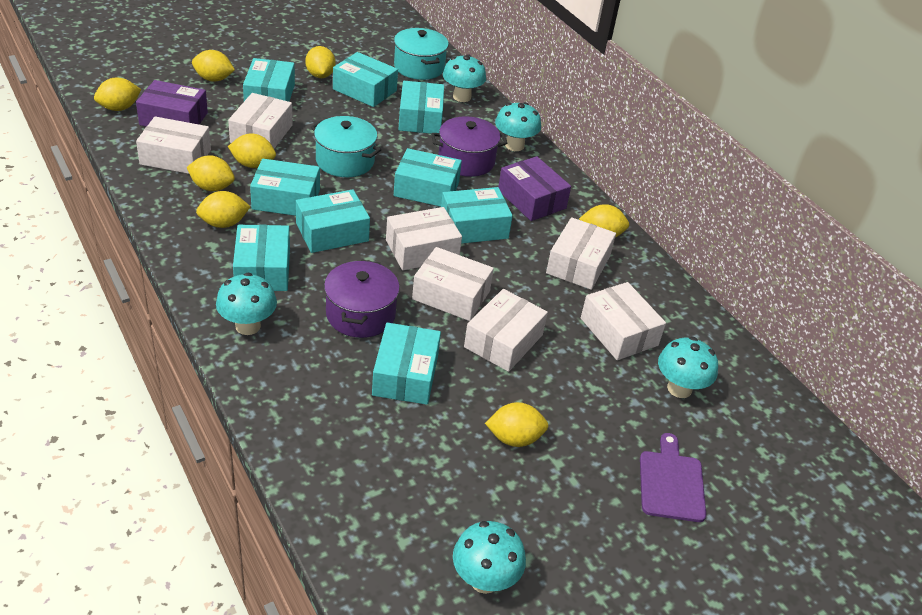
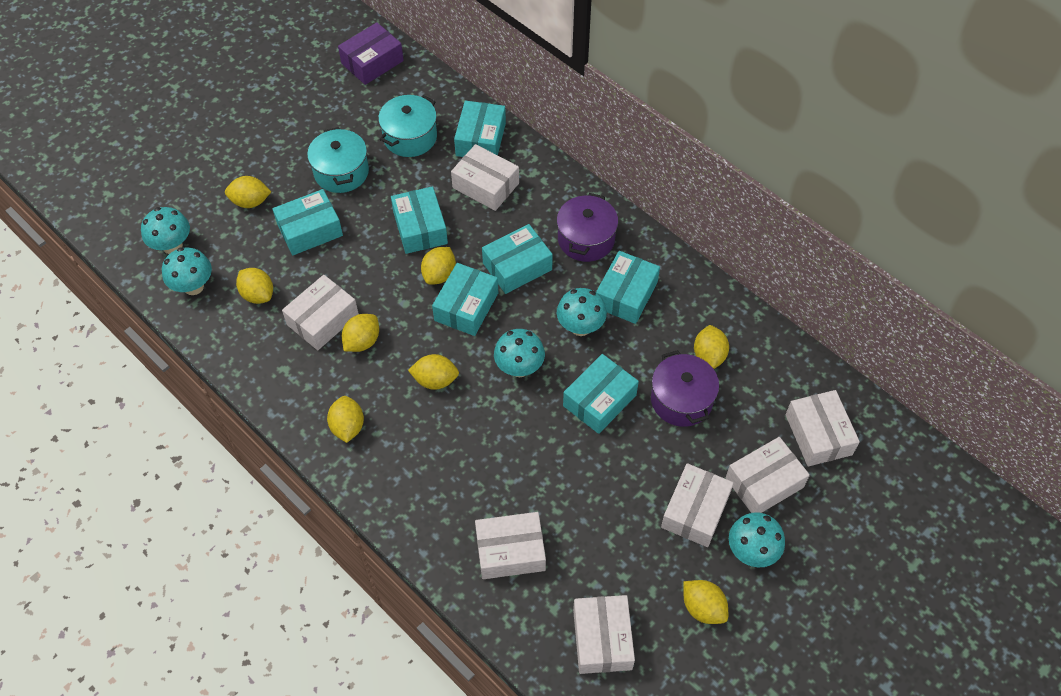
purple box: 2 -> 1
purple cutting board: 1 -> 0
turquoise box: 9 -> 7

